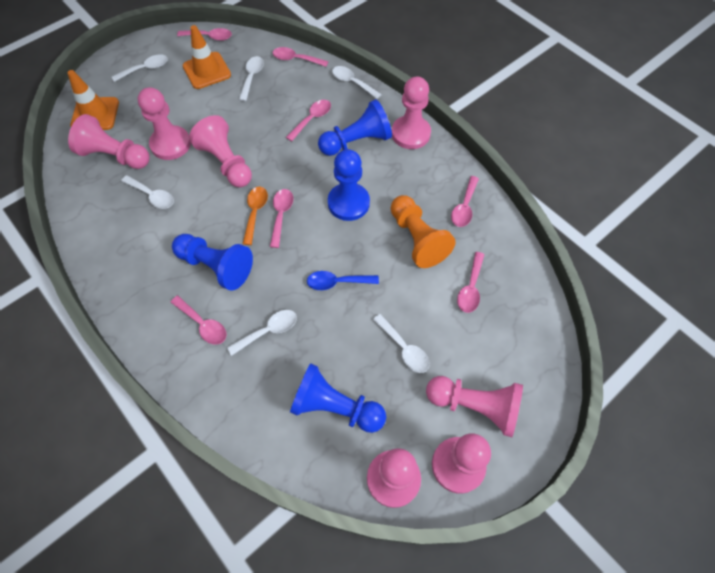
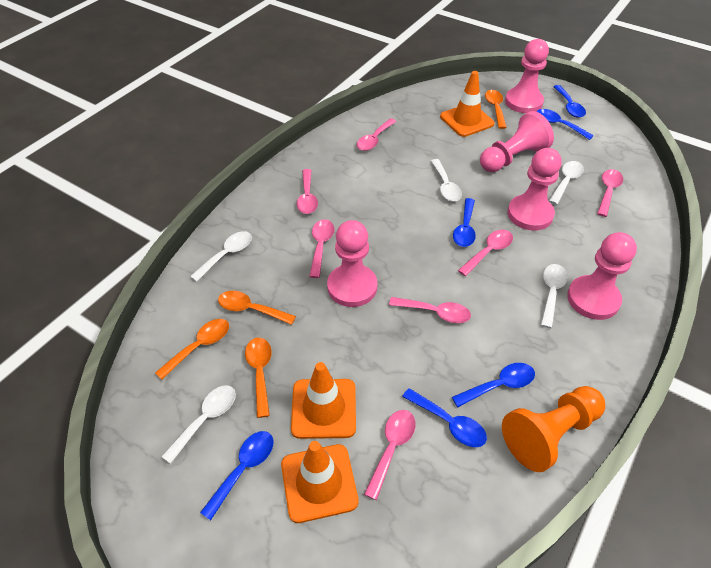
blue pawn: 4 -> 0
blue spoon: 1 -> 6
orange spoon: 1 -> 4
orange traffic cone: 2 -> 3
pink pawn: 7 -> 5
white spoon: 6 -> 5

